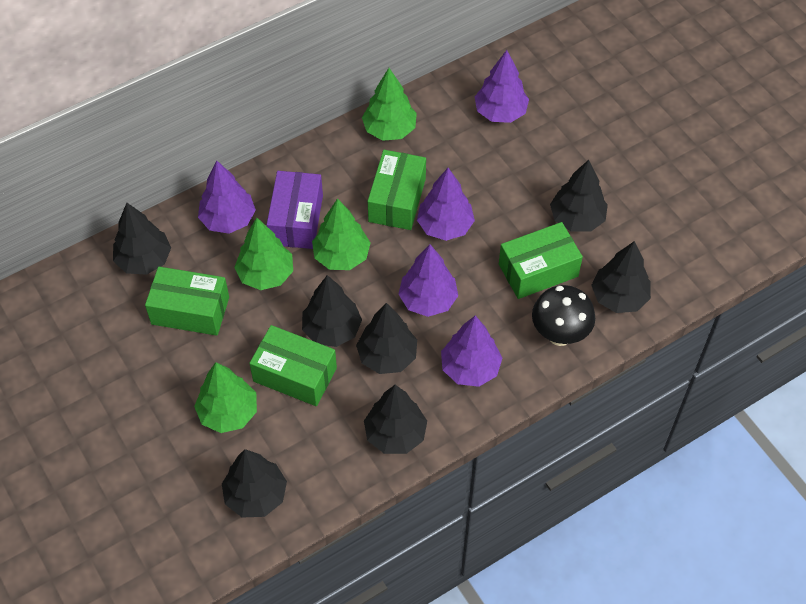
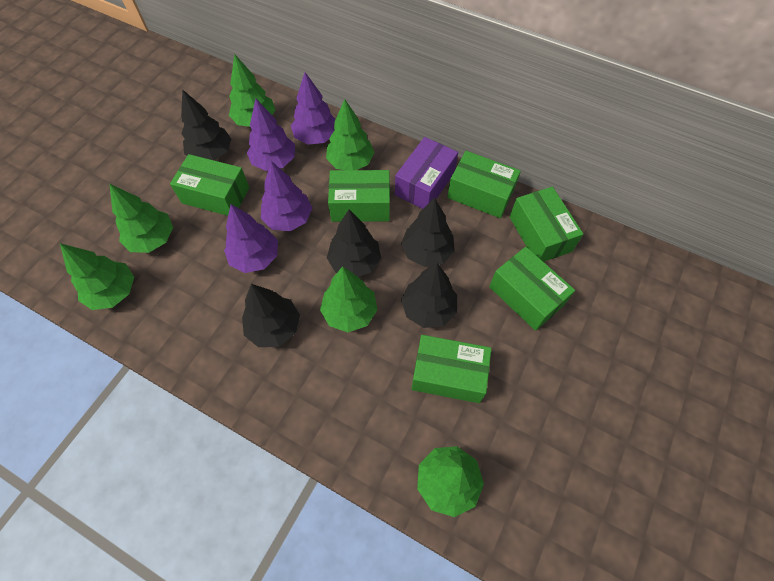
black mushroom: 1 -> 0
black tree: 7 -> 5
green box: 4 -> 6
green tree: 4 -> 6
purple tree: 5 -> 4

